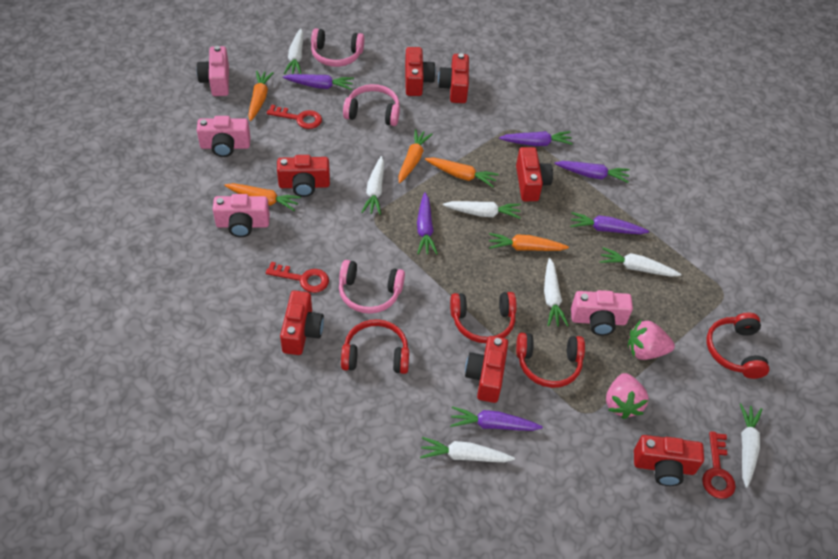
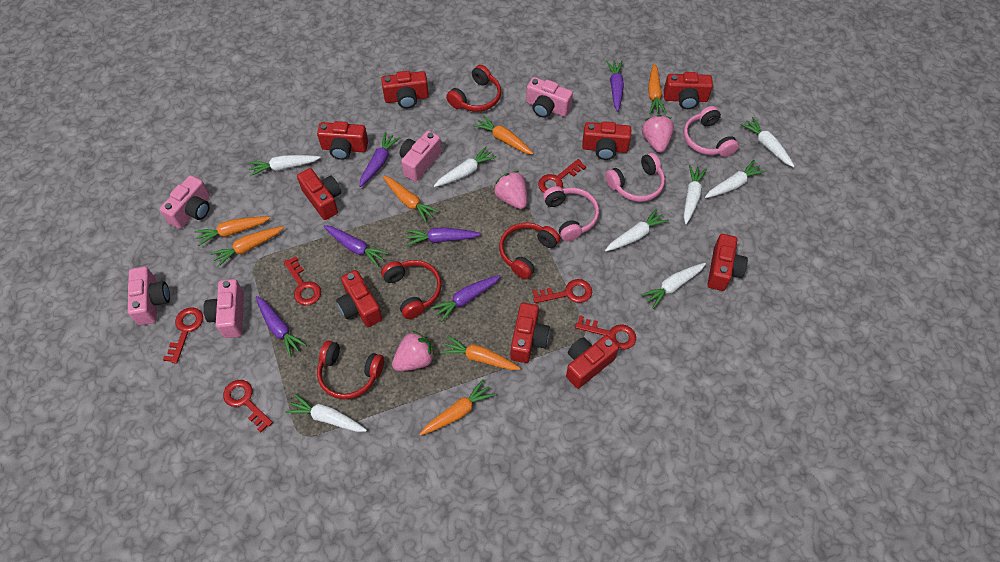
orange carrot: 5 -> 7
pink camera: 4 -> 5
pink strawberry: 2 -> 3
red camera: 7 -> 9
red key: 3 -> 6
white carrot: 7 -> 8

